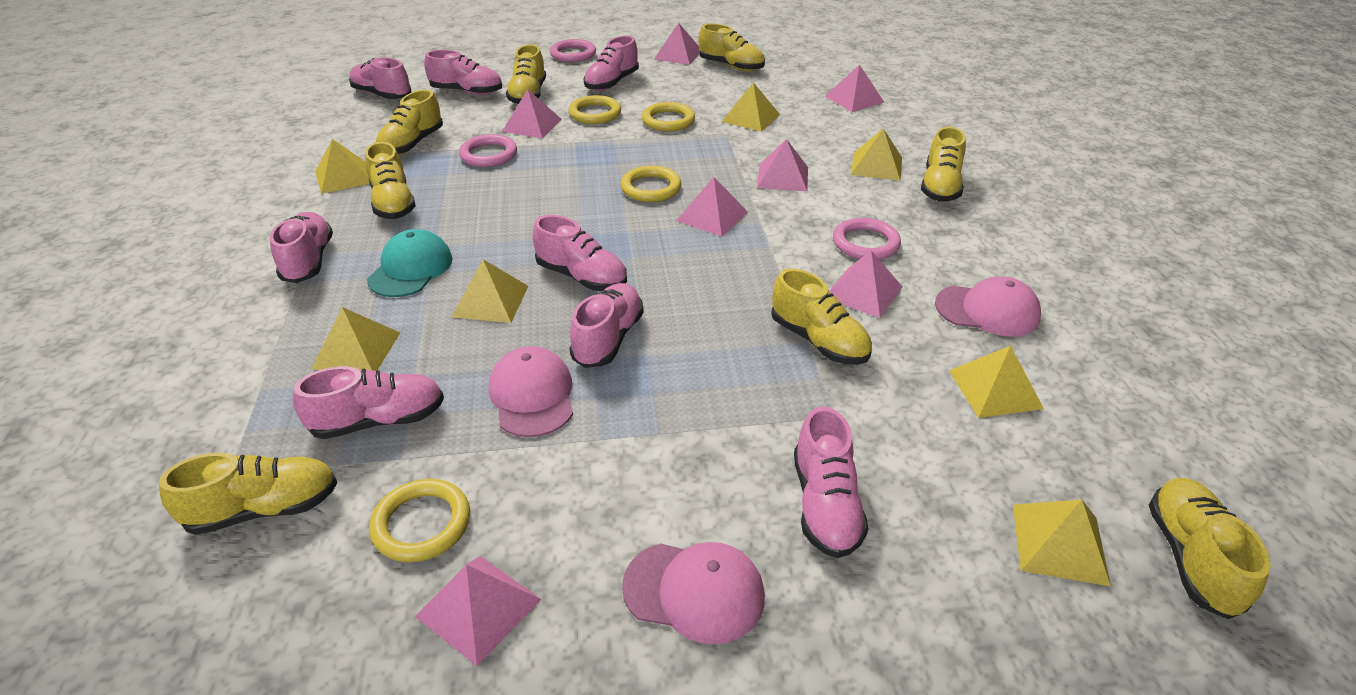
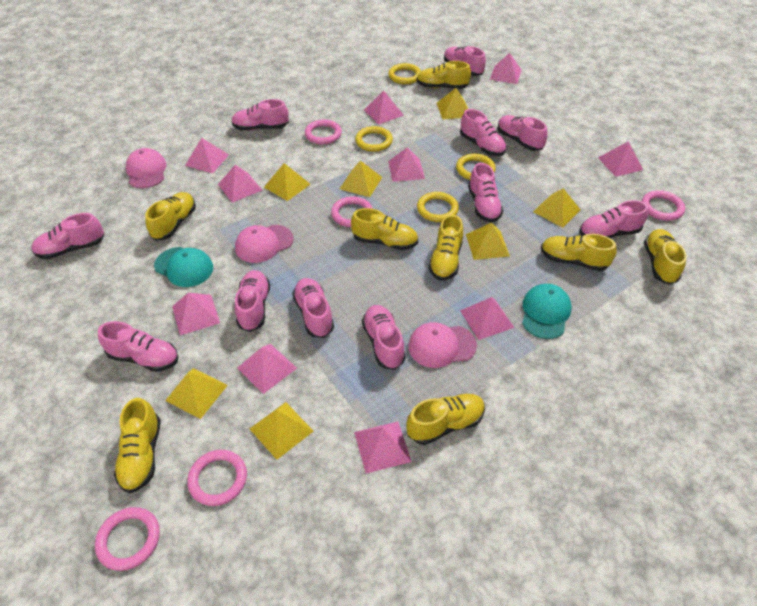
pink pyramid: 7 -> 10
pink ring: 3 -> 5
pink shoe: 8 -> 11
turquoise cap: 1 -> 2

